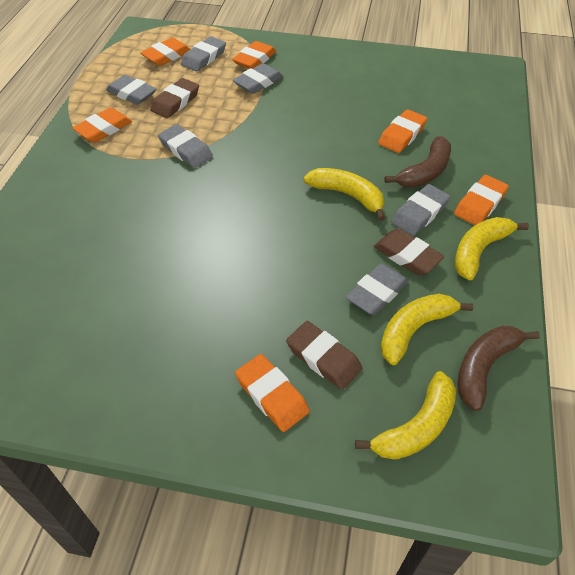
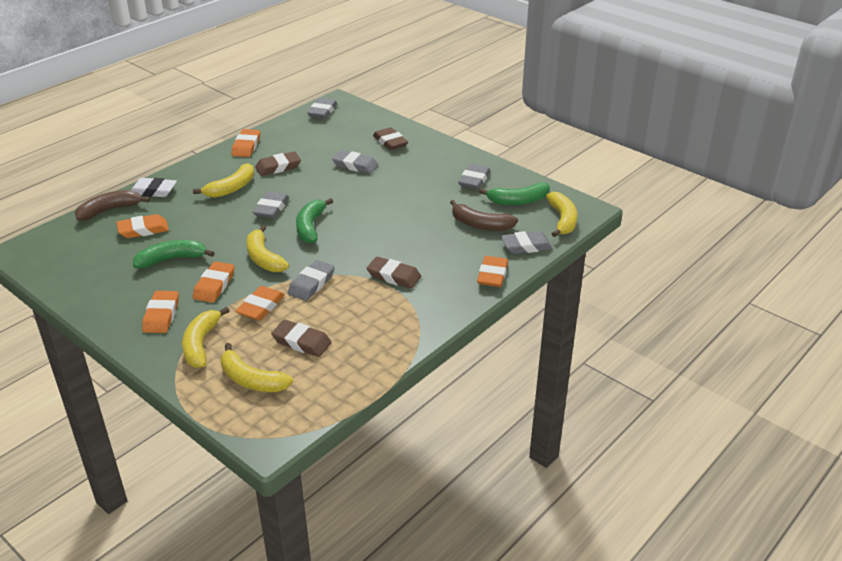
brown eraser: 3 -> 4
green banana: 0 -> 3
white eraser: 0 -> 1
yellow banana: 4 -> 5

